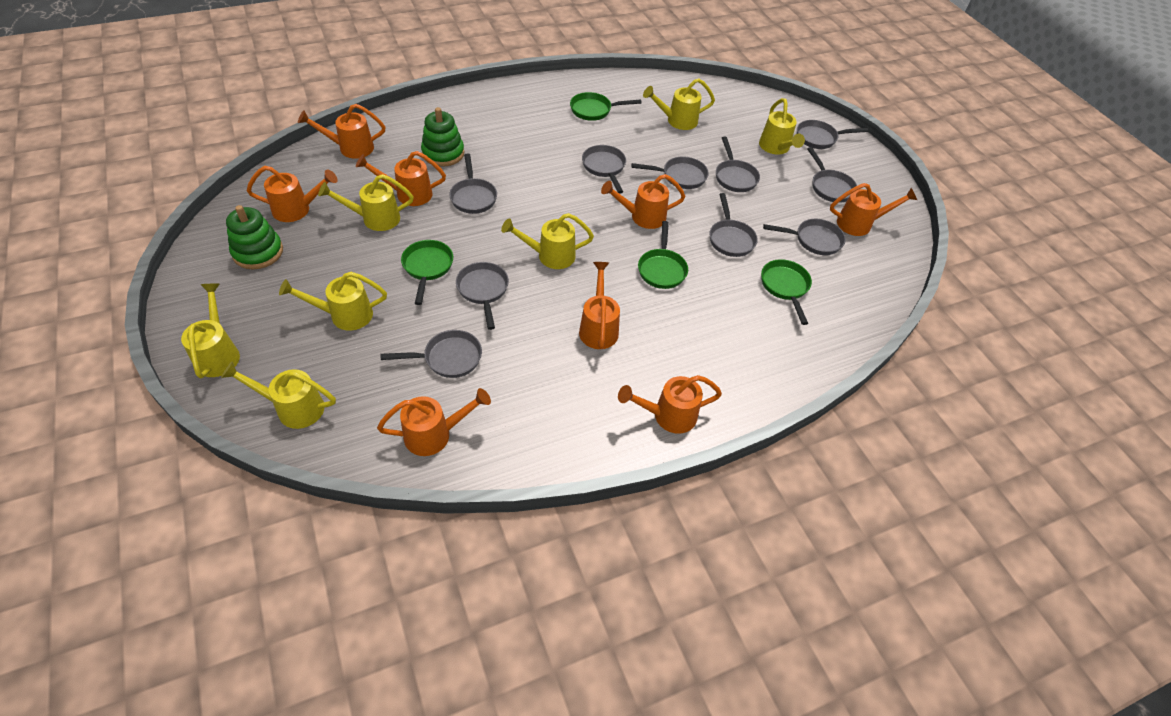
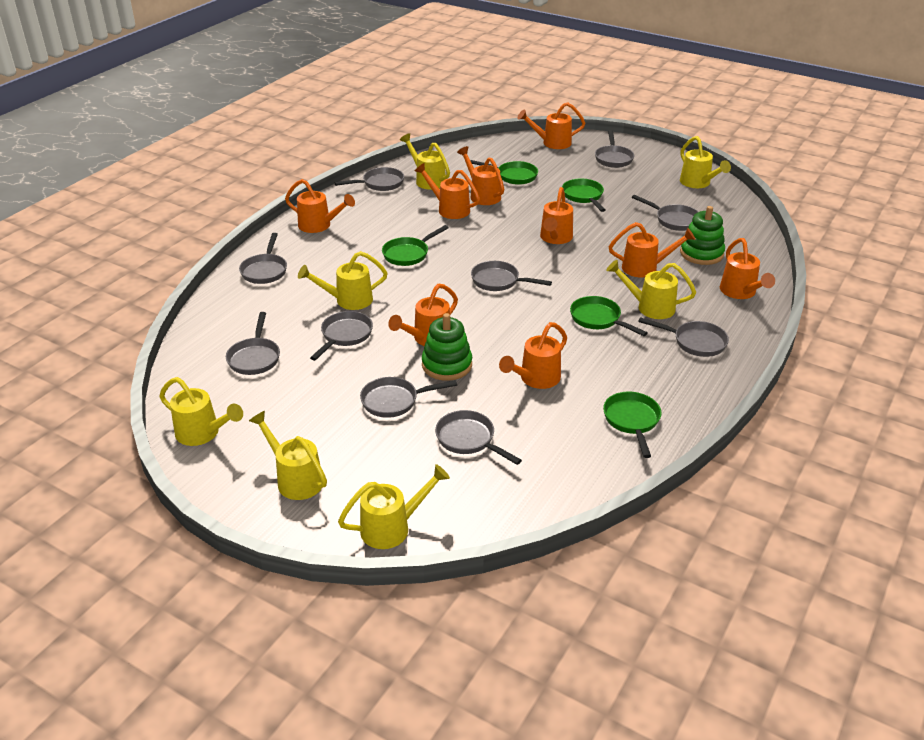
green pan: 4 -> 5
orange watering can: 8 -> 9

